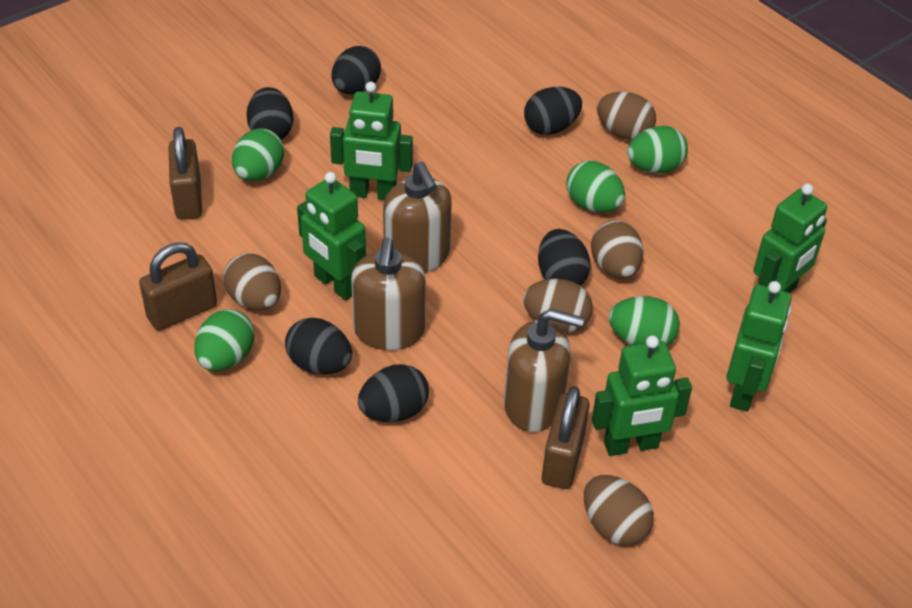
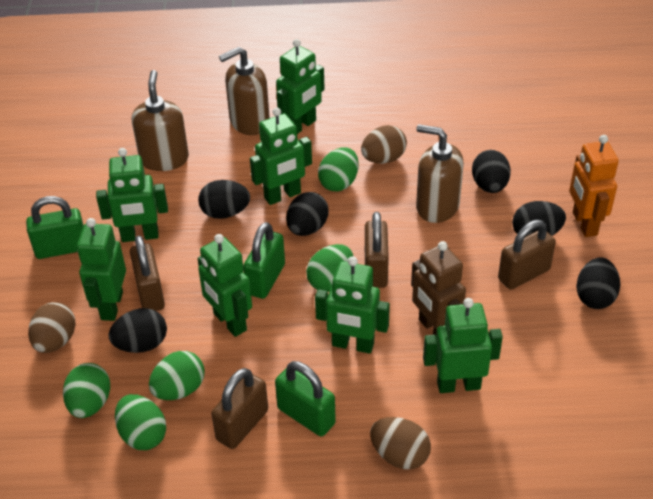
brown egg: 5 -> 3
brown padlock: 3 -> 4
brown robot: 0 -> 1
green padlock: 0 -> 3
green robot: 5 -> 7
orange robot: 0 -> 1

